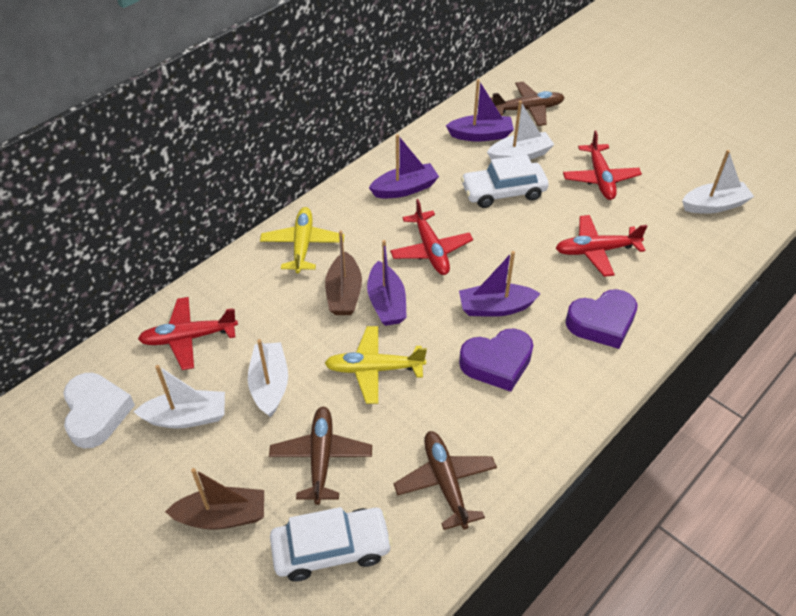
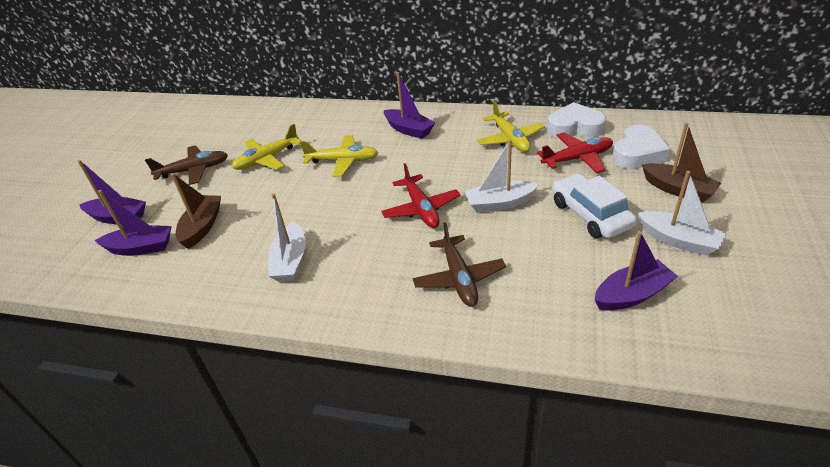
brown plane: 3 -> 2
purple heart: 2 -> 0
red plane: 4 -> 2
white boat: 4 -> 3
white car: 2 -> 1
white heart: 1 -> 2
yellow plane: 2 -> 3

